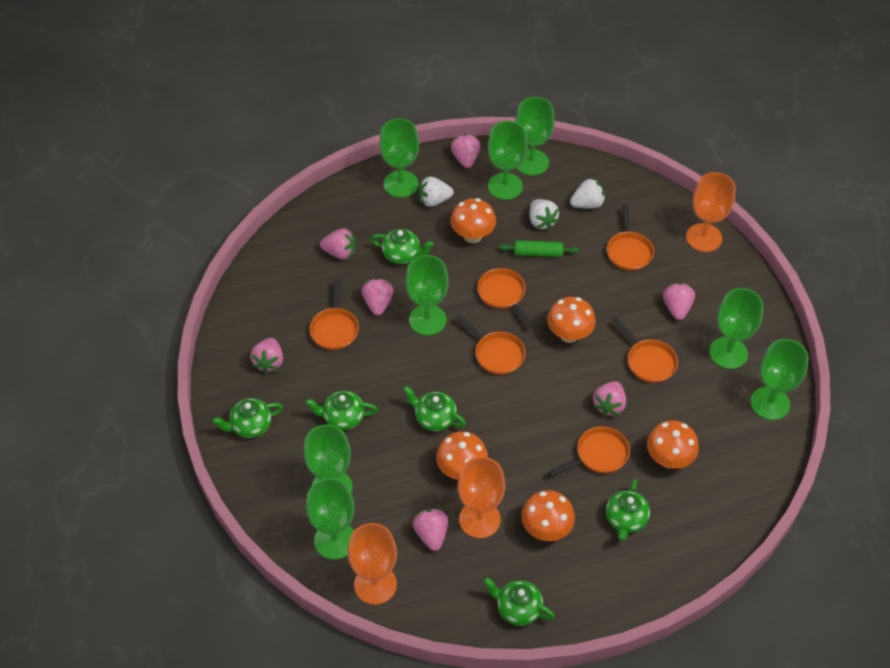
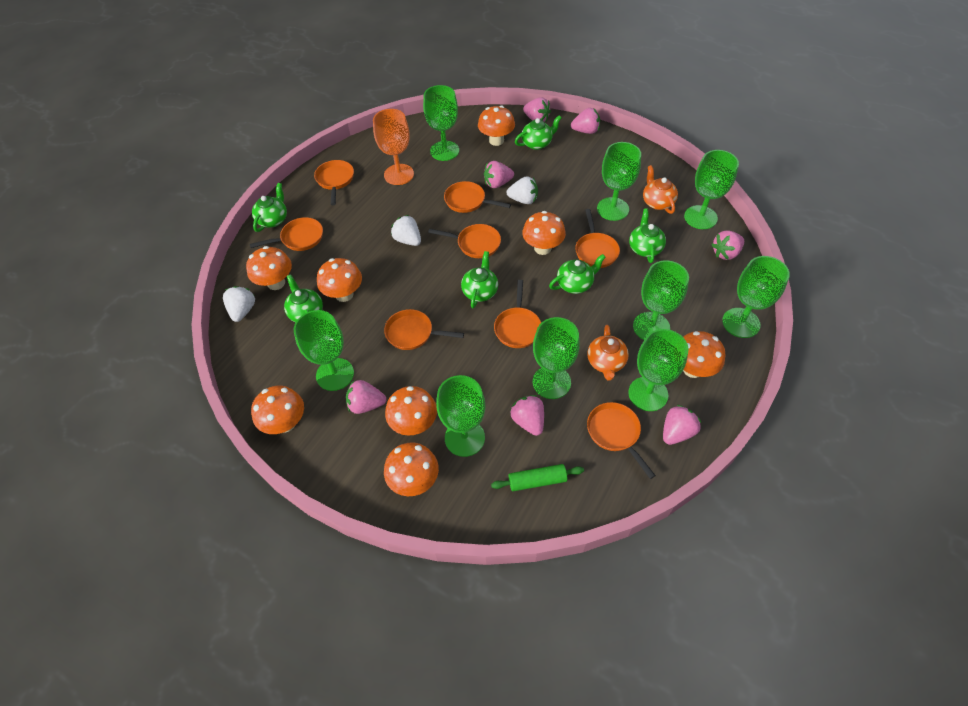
green goblet: 8 -> 9
orange goblet: 3 -> 1
orange mushroom: 5 -> 8
orange pan: 6 -> 8
orange teapot: 0 -> 2

